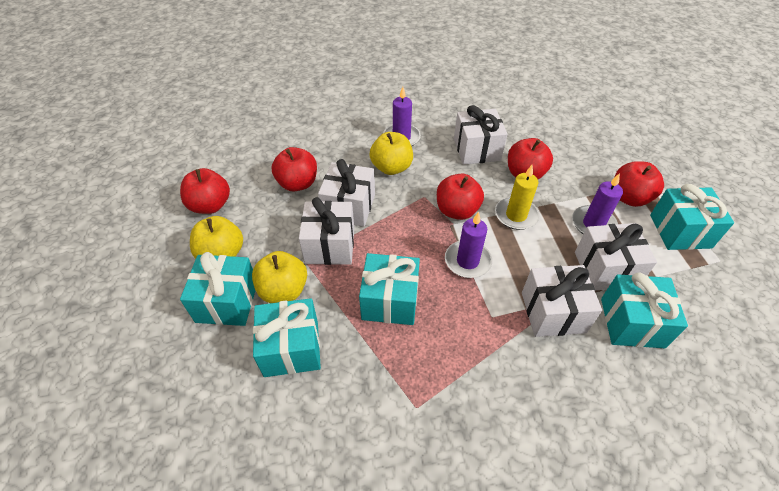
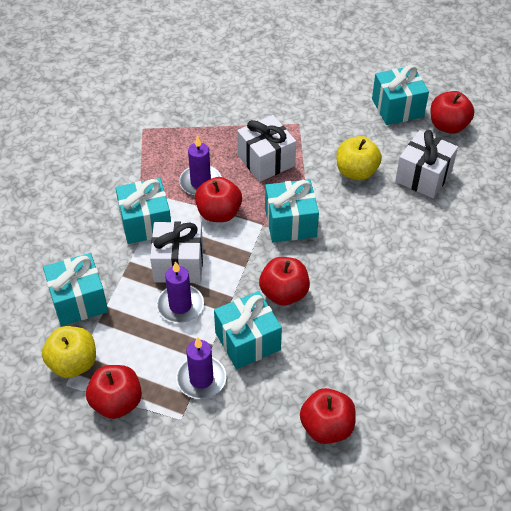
white gift: 5 -> 3
yellow apple: 3 -> 2
yellow candle: 1 -> 0

